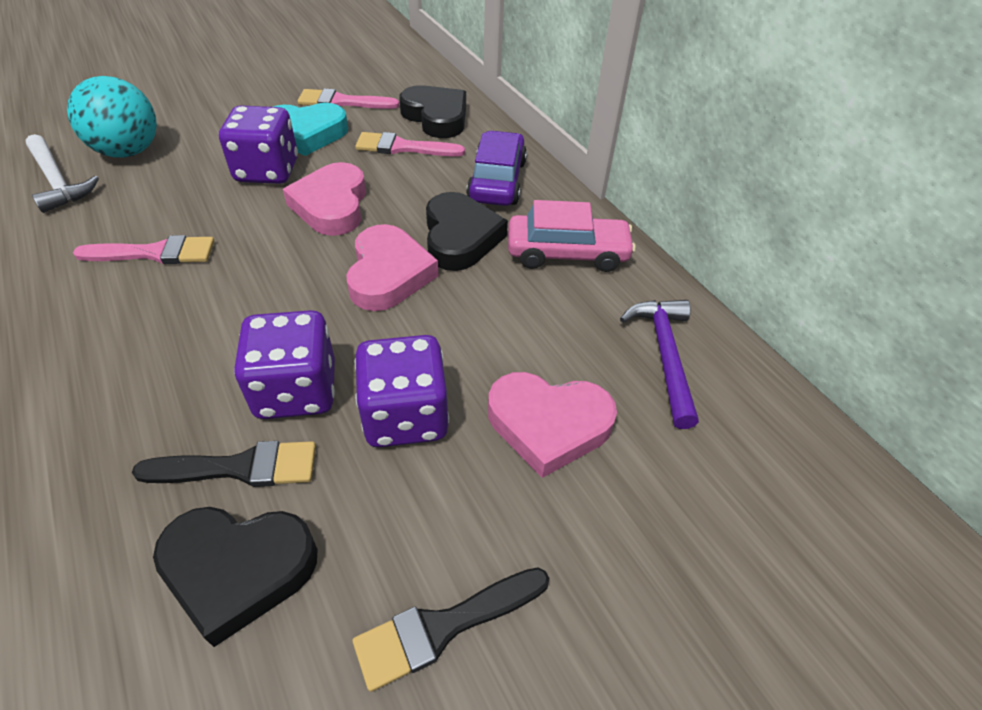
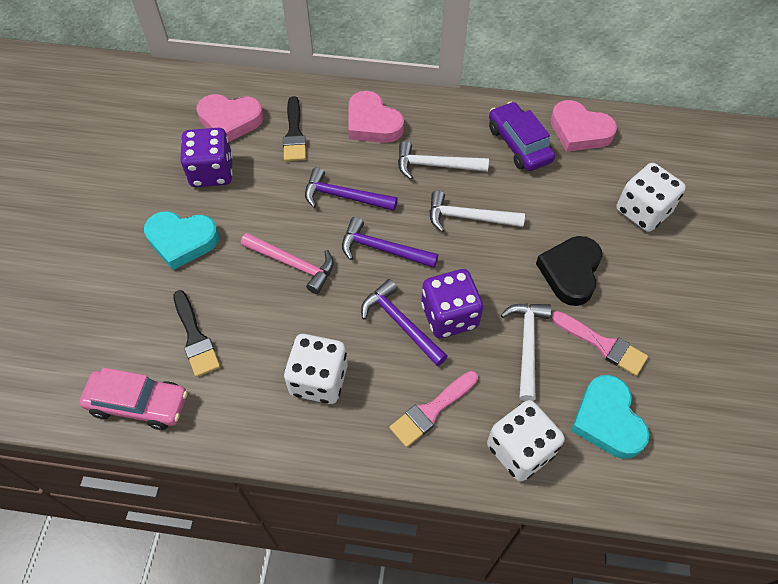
black heart: 3 -> 1
pink brush: 3 -> 2
pink hammer: 0 -> 1
purple dice: 3 -> 2
purple hammer: 1 -> 3
turquoise ball: 1 -> 0
turquoise heart: 1 -> 2
white dice: 0 -> 3
white hammer: 1 -> 3

